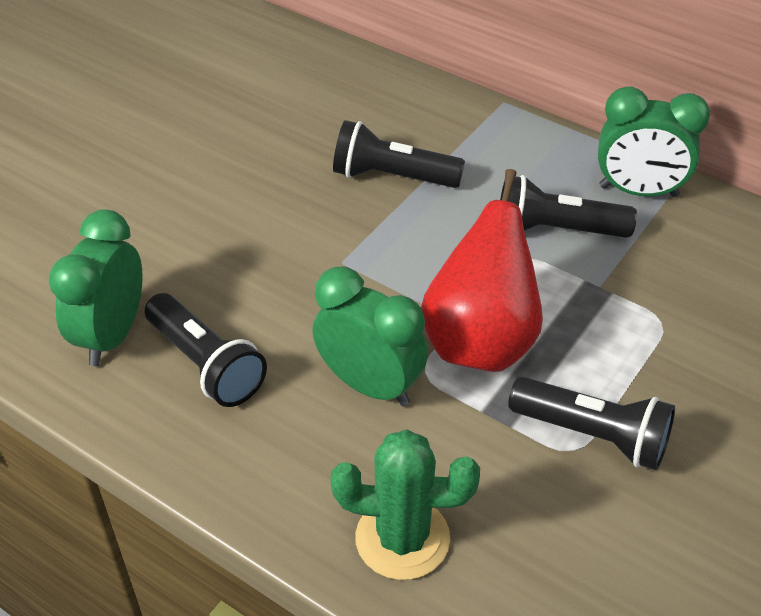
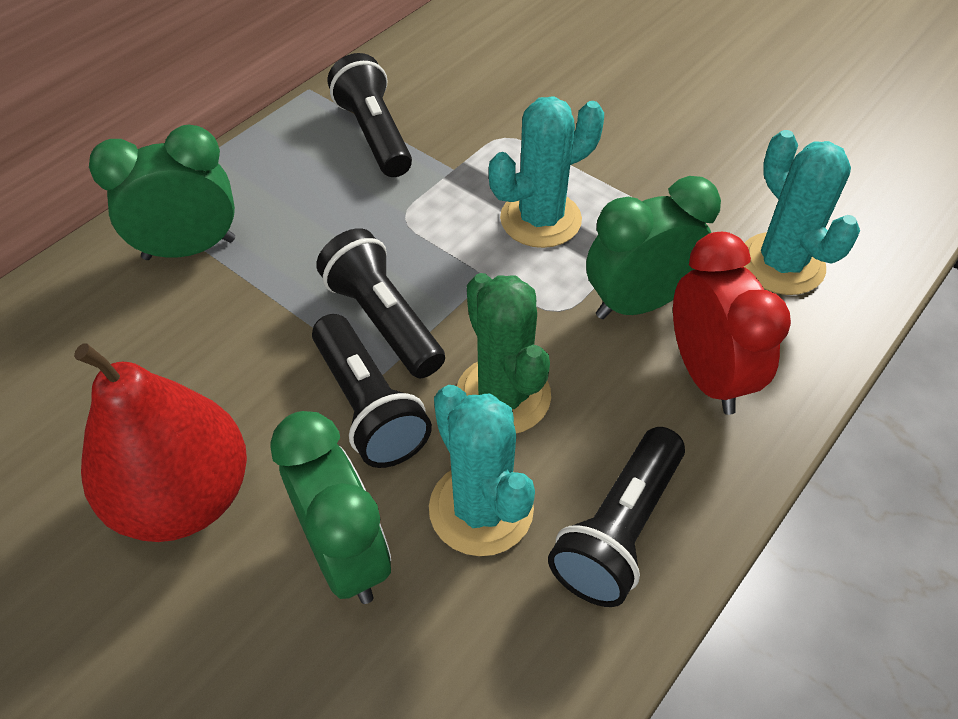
red clock: 0 -> 1
turquoise cactus: 0 -> 3

